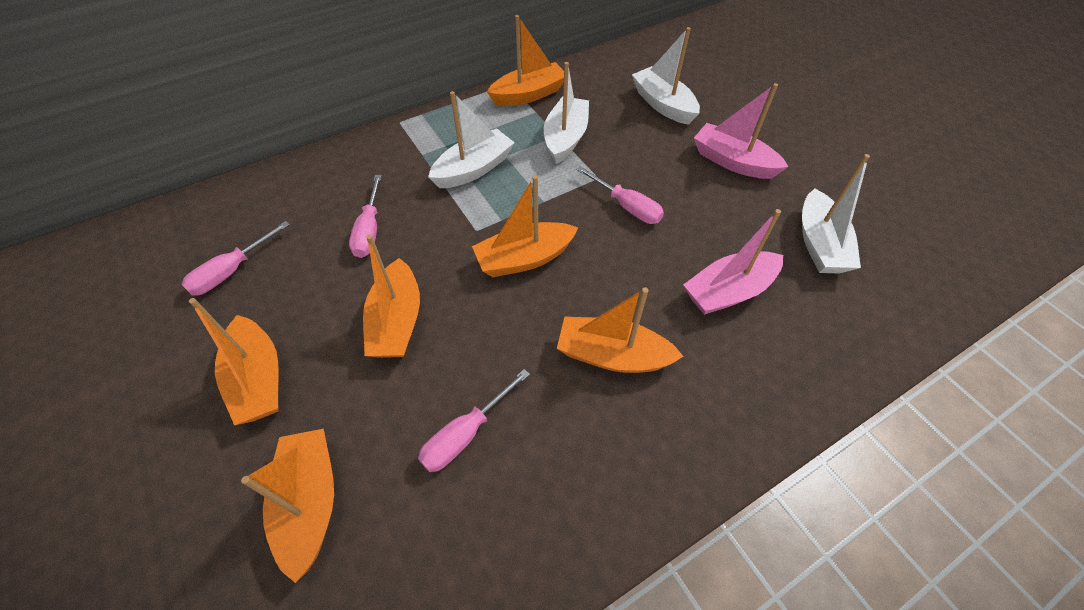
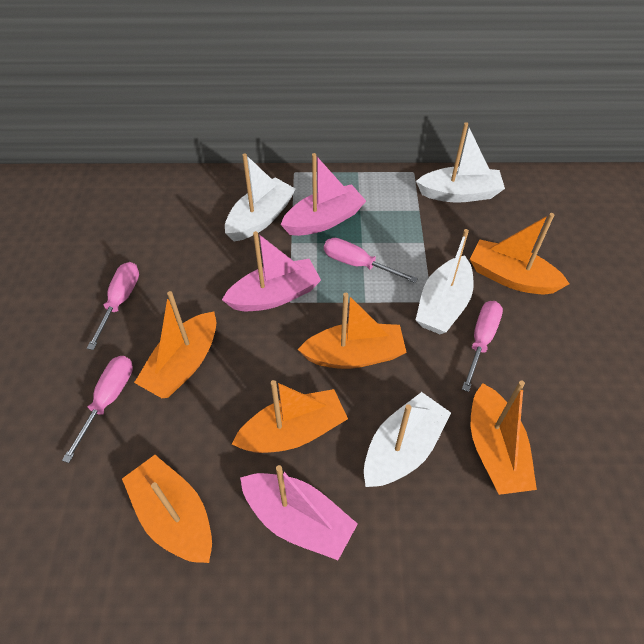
pink boat: 2 -> 3

